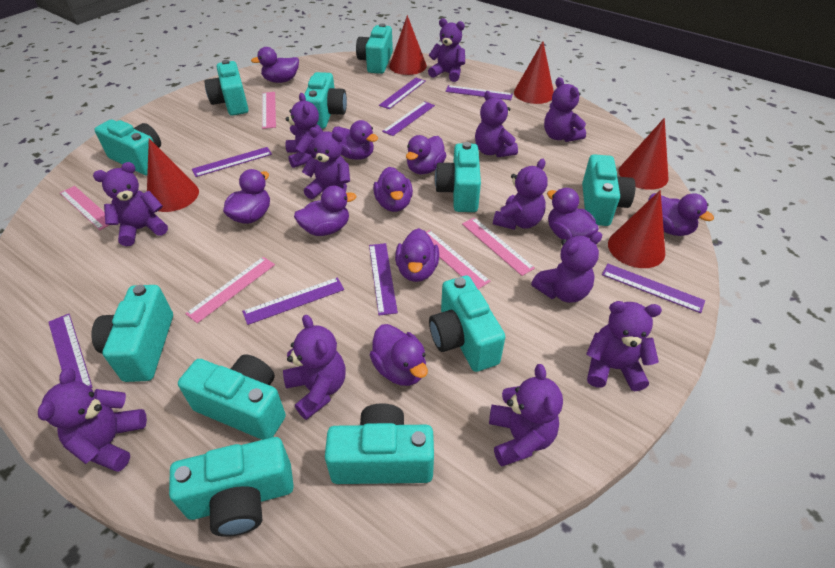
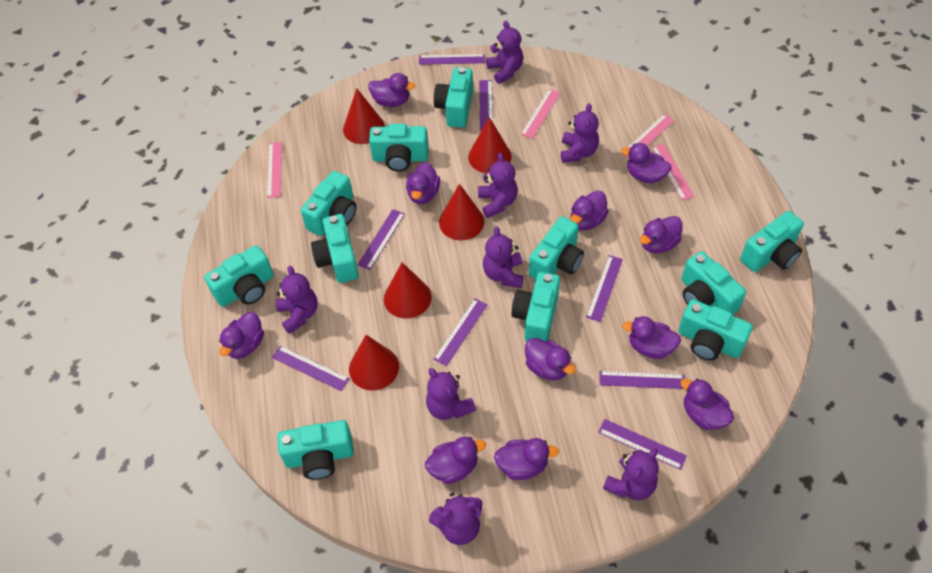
pink ruler: 5 -> 4
purple duck: 10 -> 11
purple teddy bear: 12 -> 8

